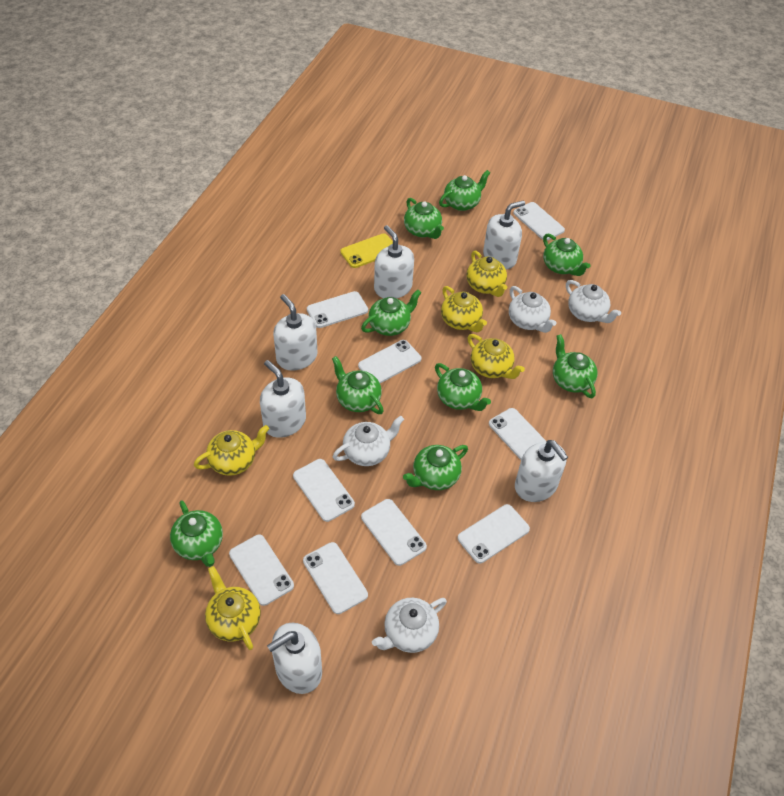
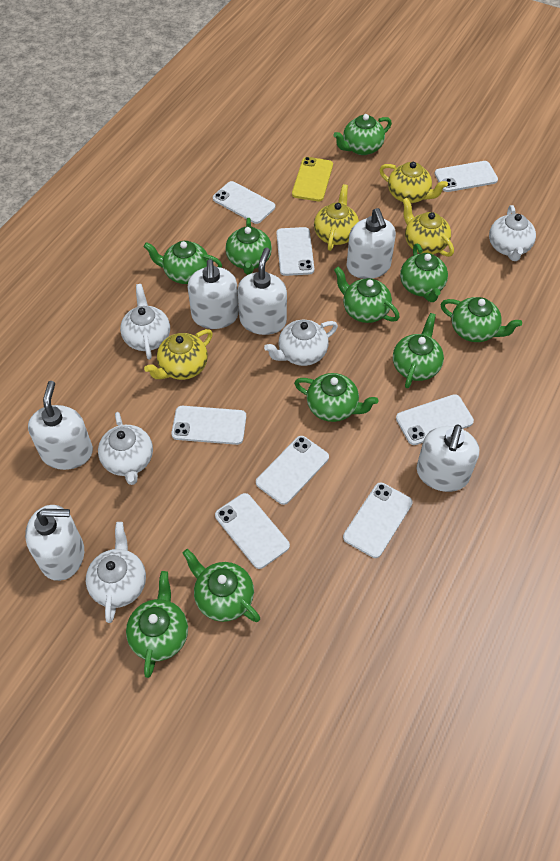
green teapot: 9 -> 10
white phone: 9 -> 8
white teapot: 4 -> 5
yellow teapot: 5 -> 4

